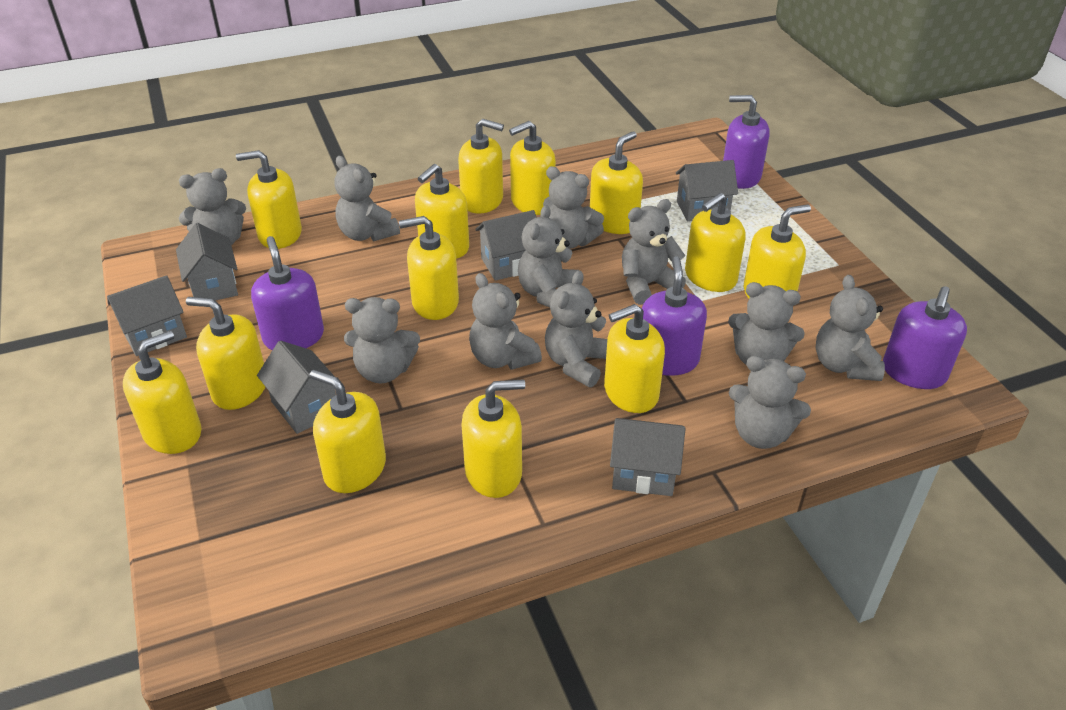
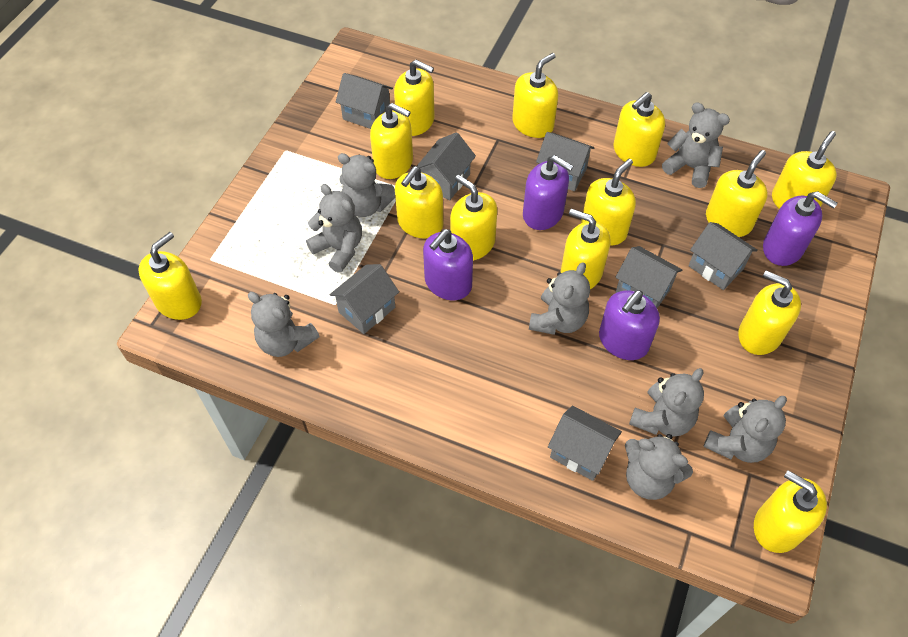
grey house: 6 -> 7
grey teddy bear: 11 -> 8

